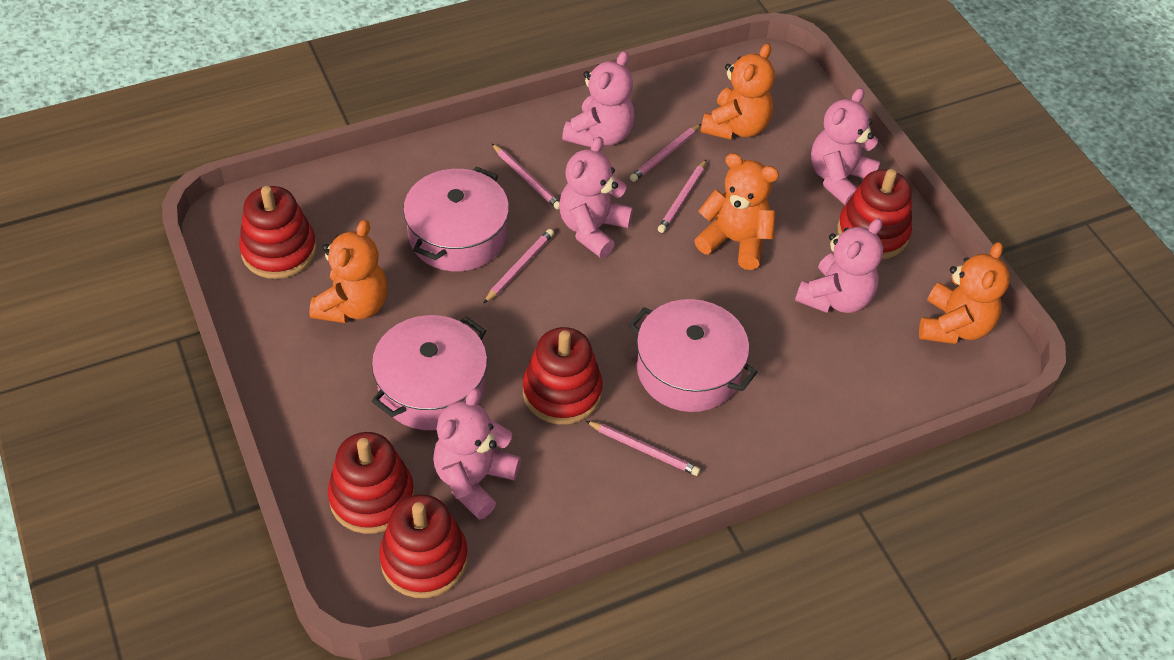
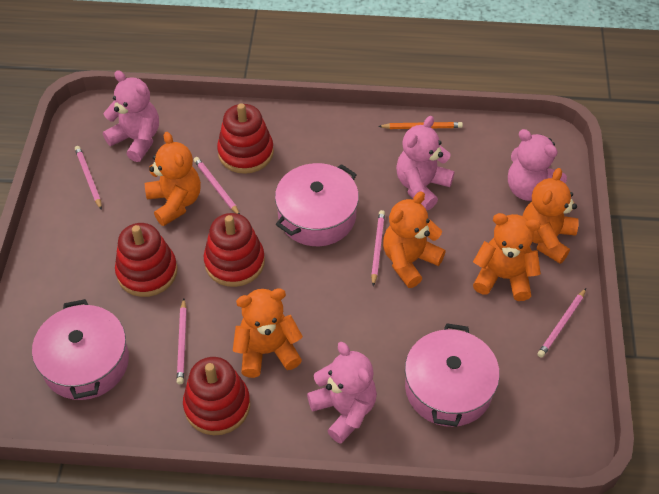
orange pencil: 0 -> 1
orange teddy bear: 4 -> 5
pink teddy bear: 5 -> 4
red stacking toy: 5 -> 4

